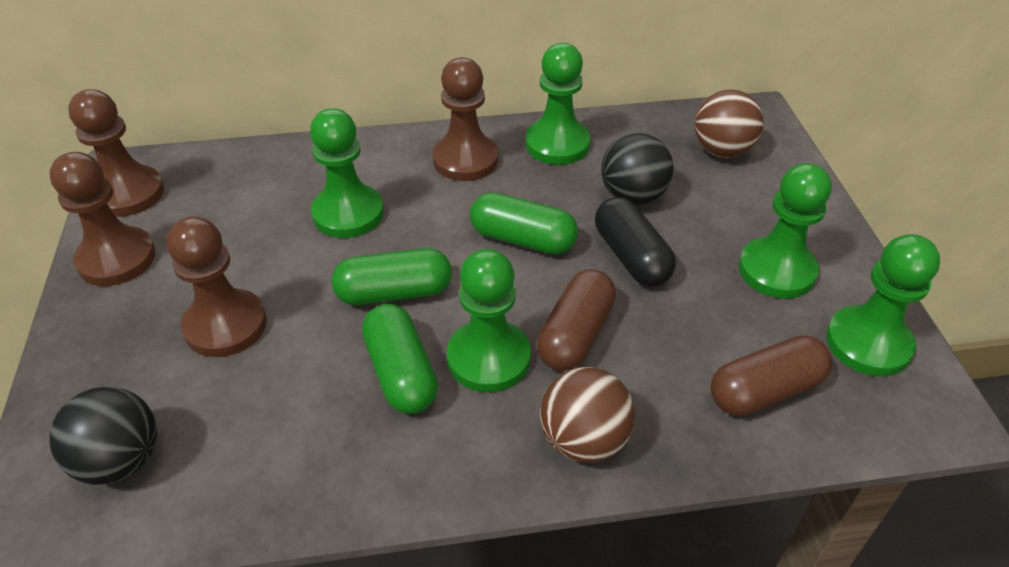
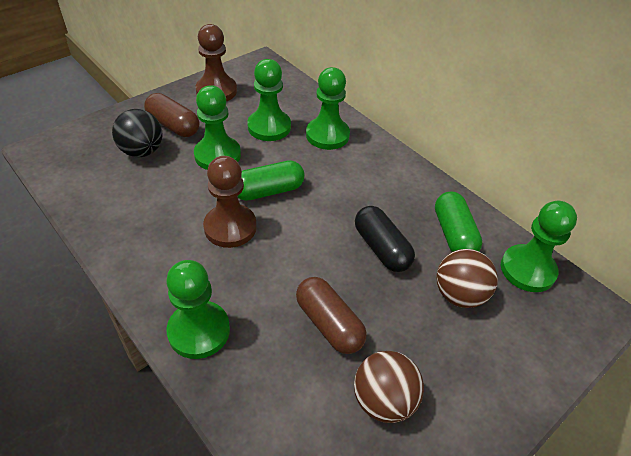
black ball: 2 -> 1
brown pawn: 4 -> 2
green capsule: 3 -> 2

